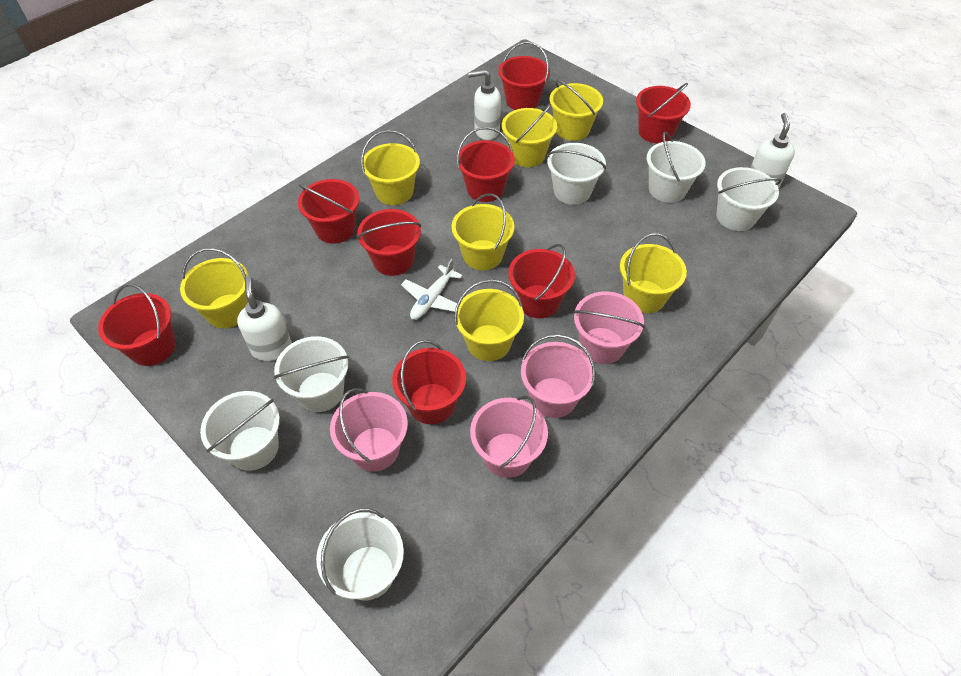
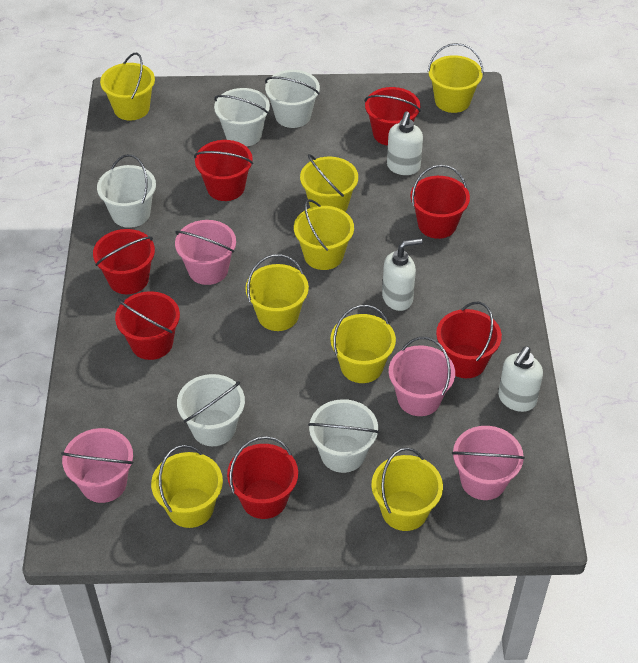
red bucket: 8 -> 7
white bucket: 6 -> 5
white plane: 1 -> 0
yellow bucket: 7 -> 8

